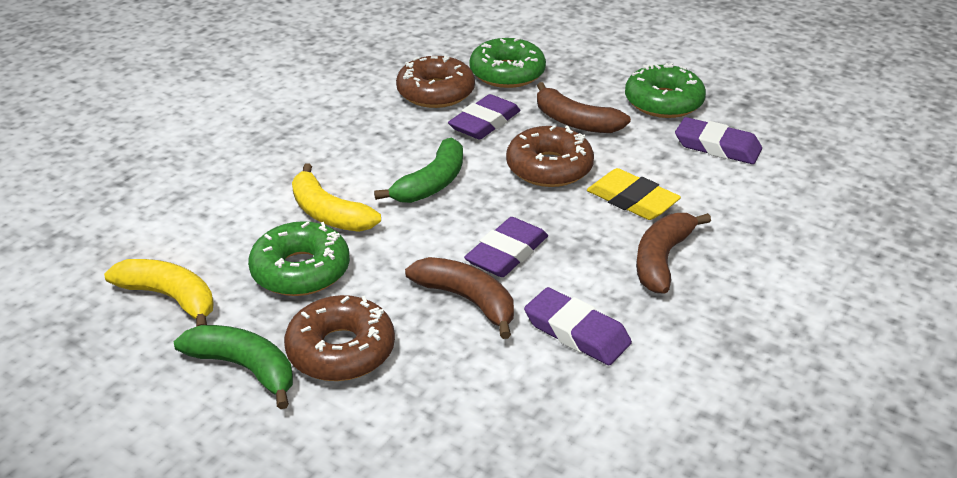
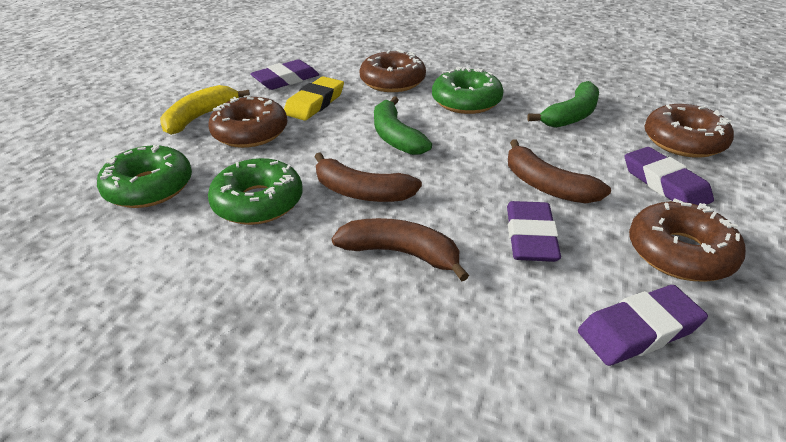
brown donut: 3 -> 4
yellow banana: 2 -> 1

